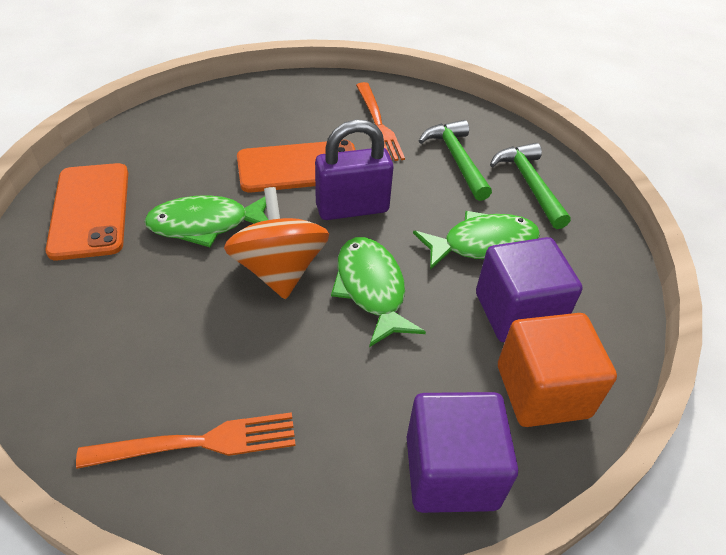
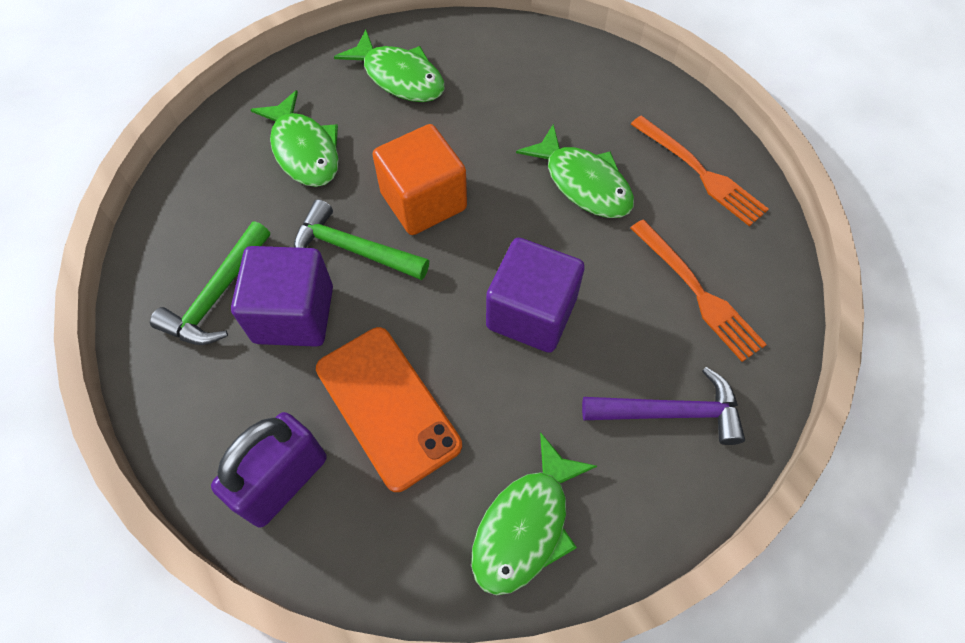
green fish: 3 -> 4
orange phone: 2 -> 1
orange spinning top: 1 -> 0
purple hammer: 0 -> 1

